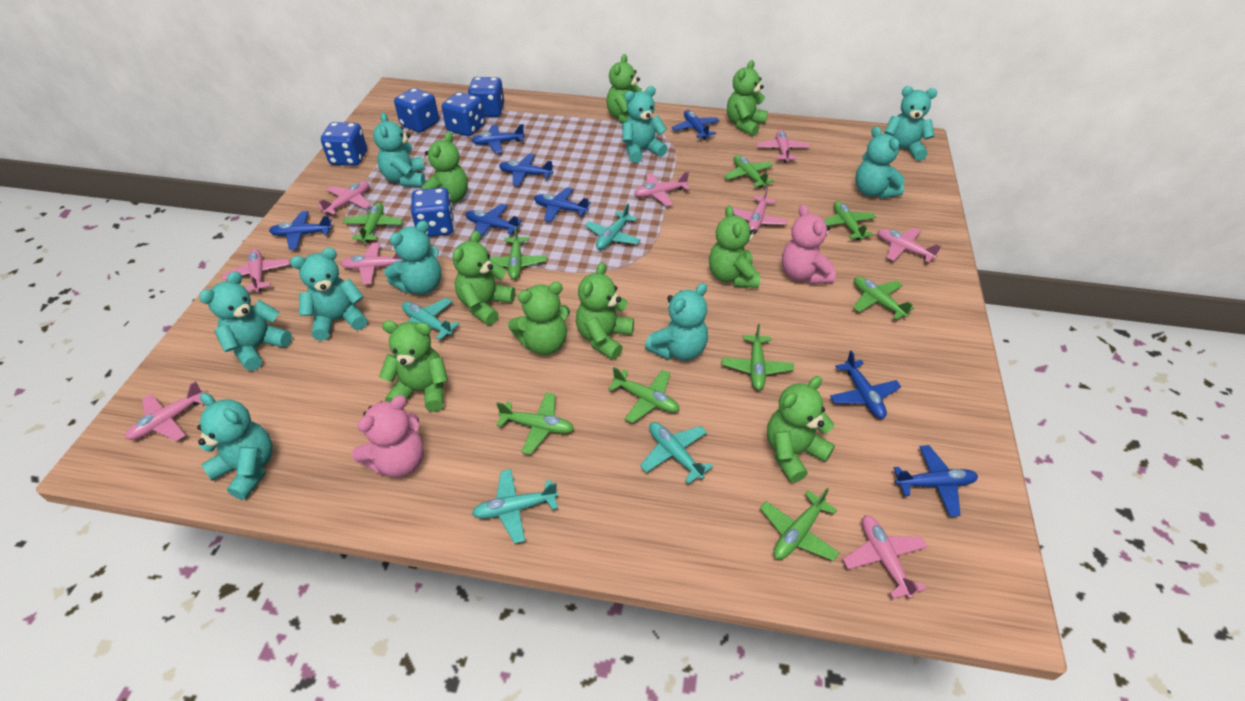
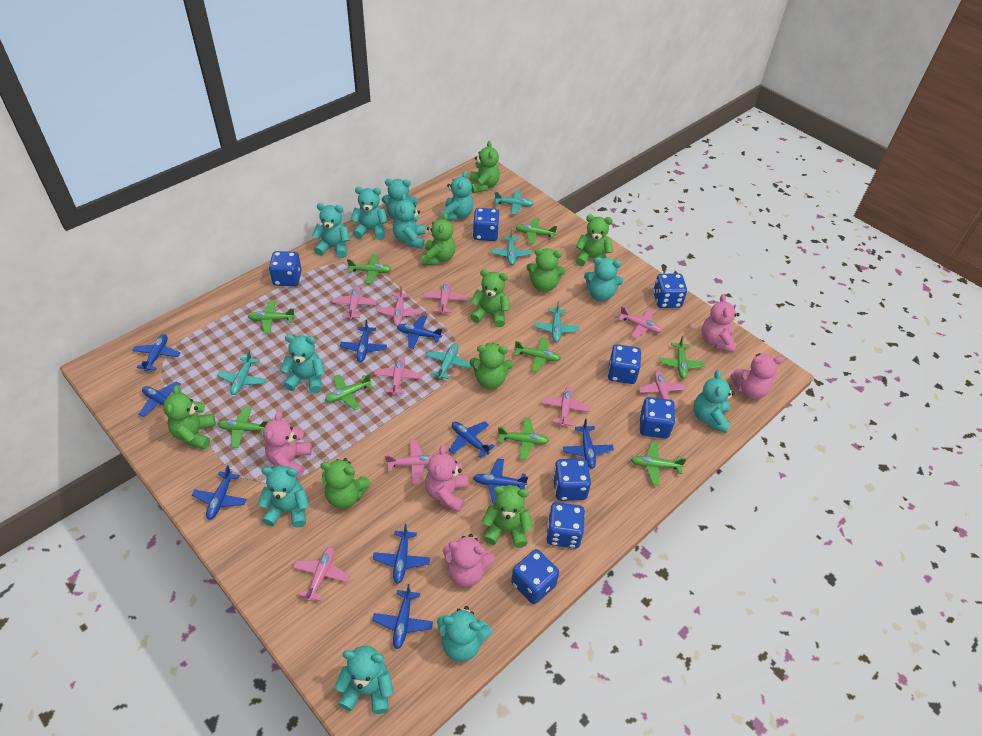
blue dice: 5 -> 8
blue plane: 8 -> 10
pink teddy bear: 2 -> 5
turquoise plane: 4 -> 5
turquoise teddy bear: 9 -> 11

